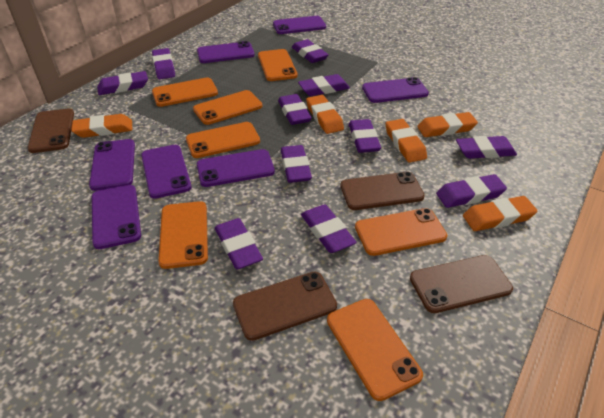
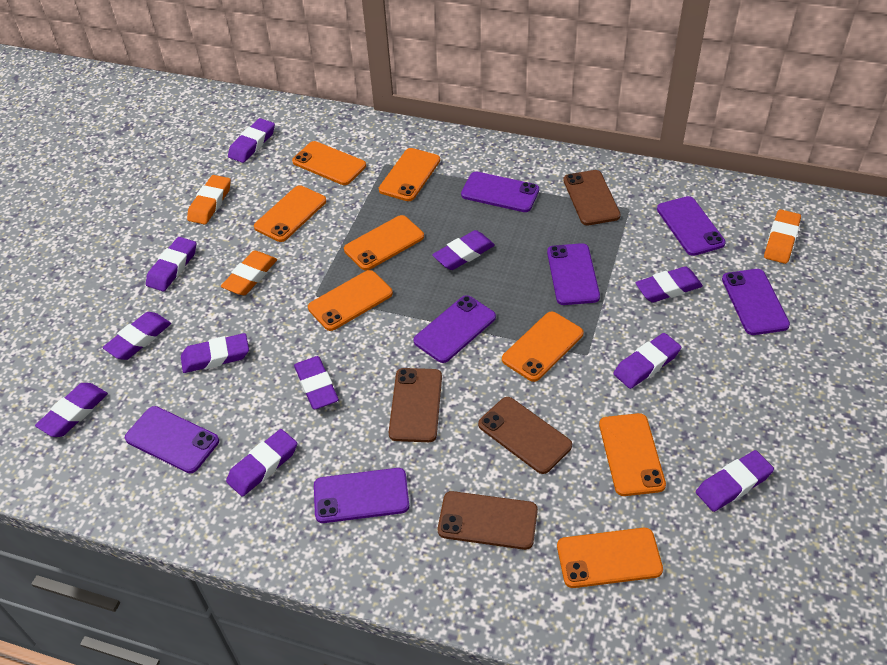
orange eraser: 5 -> 3
orange phone: 7 -> 8

